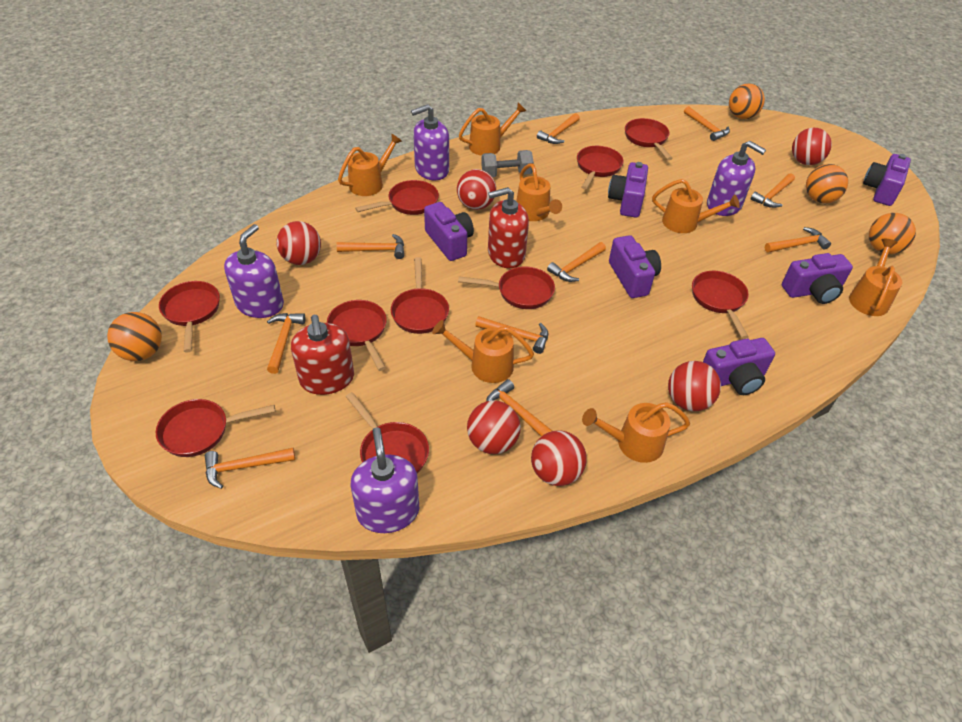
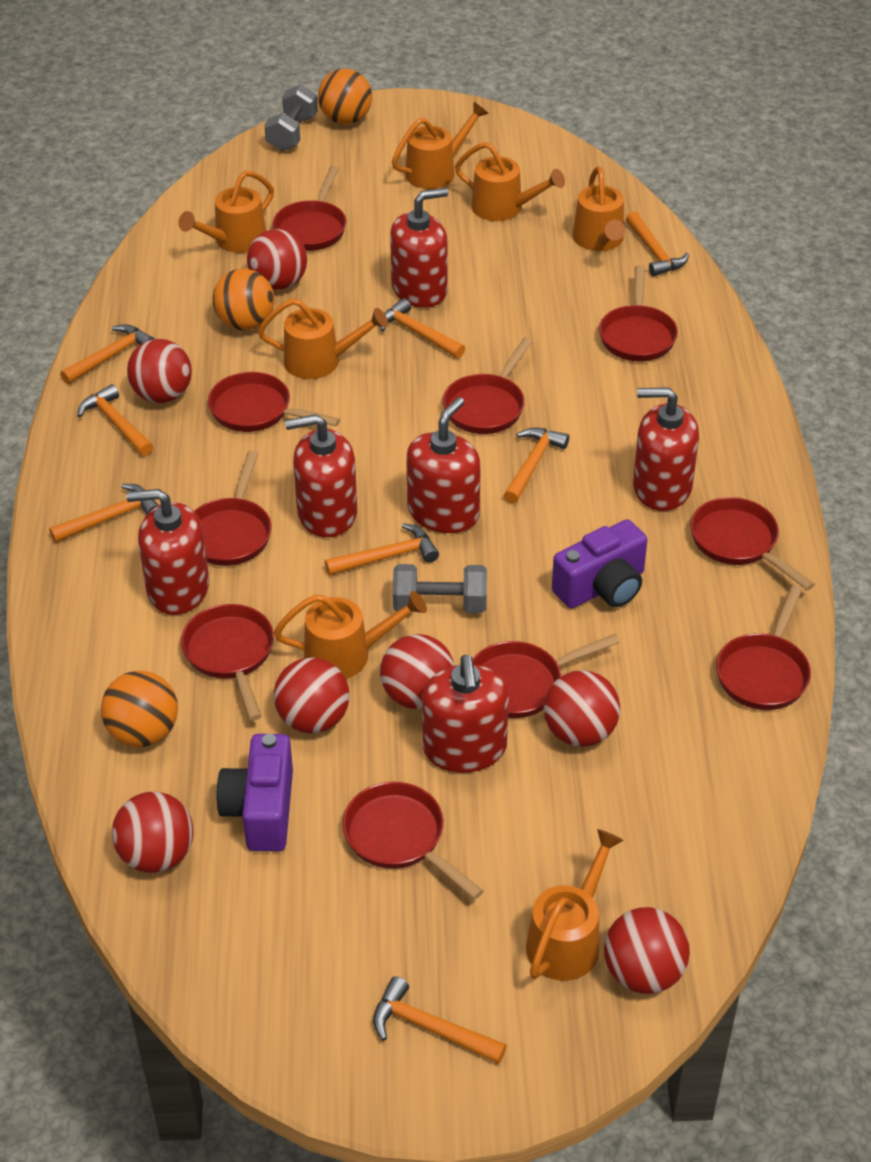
grey dumbbell: 1 -> 2
orange ball: 4 -> 3
orange hammer: 10 -> 8
purple camera: 6 -> 2
purple soap dispenser: 4 -> 0
red ball: 6 -> 7
red soap dispenser: 2 -> 6

